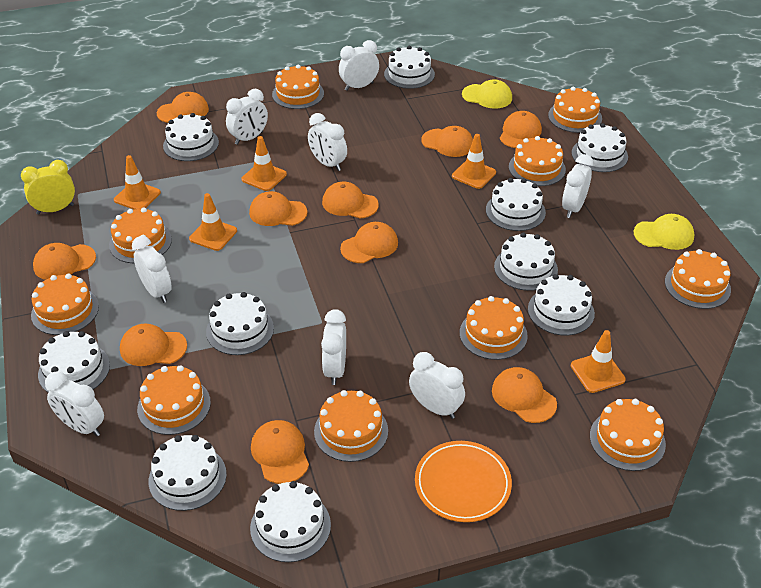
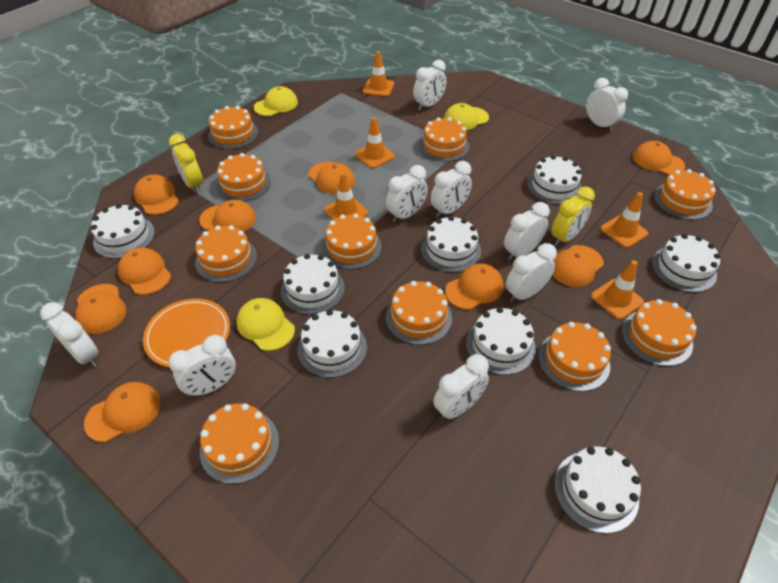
orange cap: 10 -> 9
white cake: 10 -> 8
white clock: 8 -> 9
yellow cap: 2 -> 3
yellow clock: 1 -> 2

